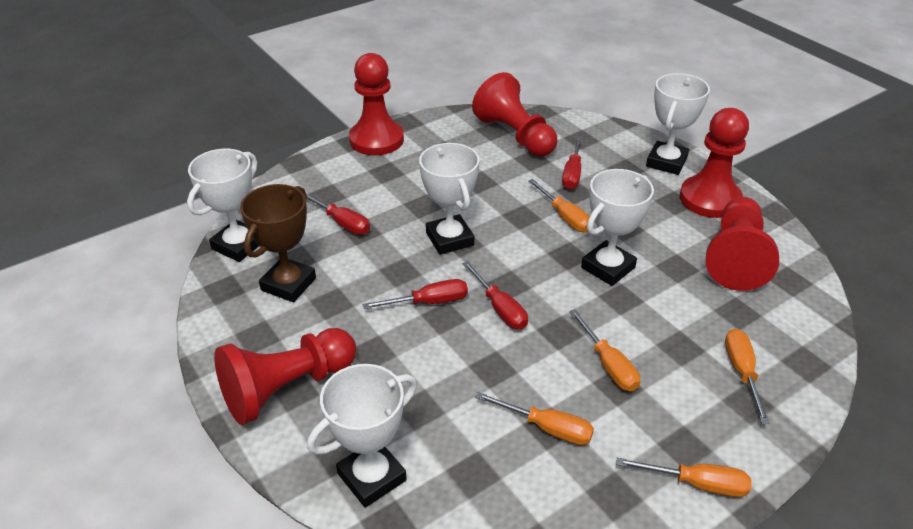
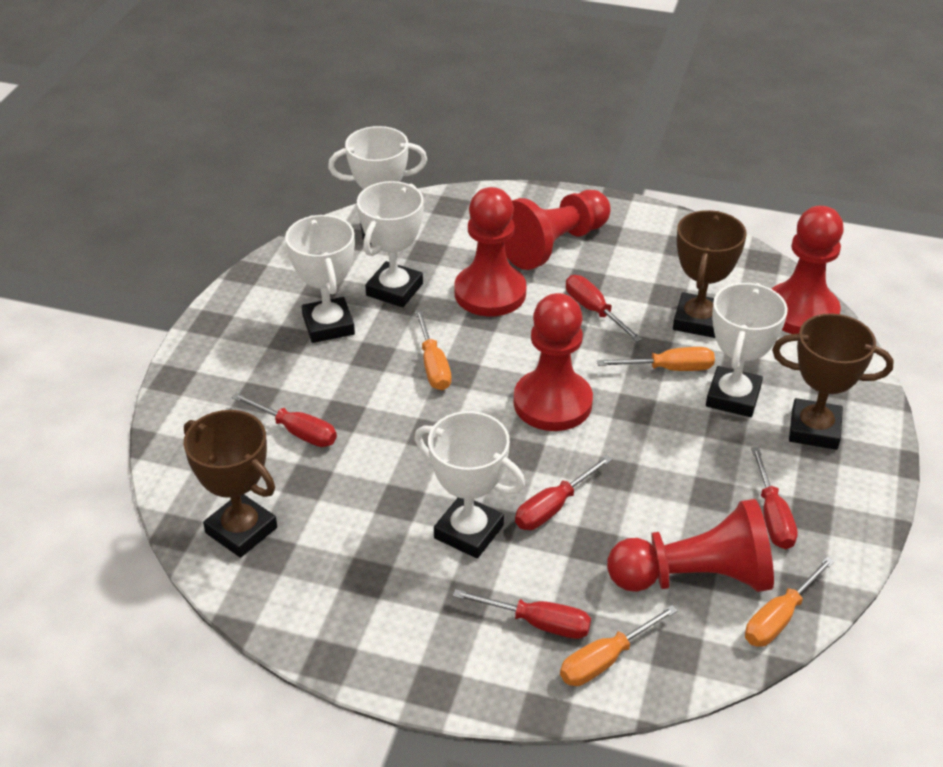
brown trophy: 1 -> 3
orange screwdriver: 5 -> 4
red screwdriver: 4 -> 5

